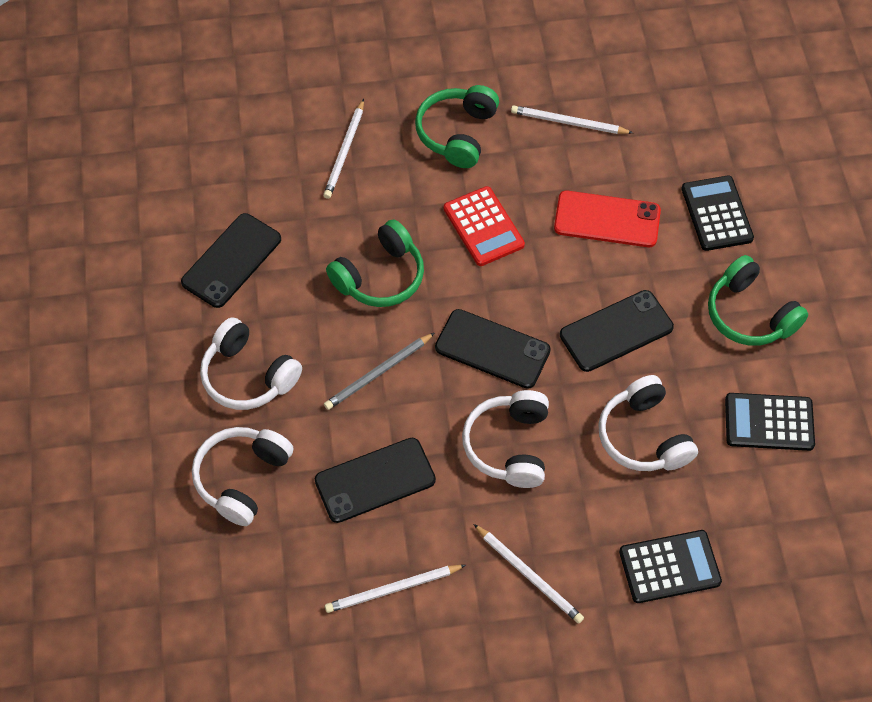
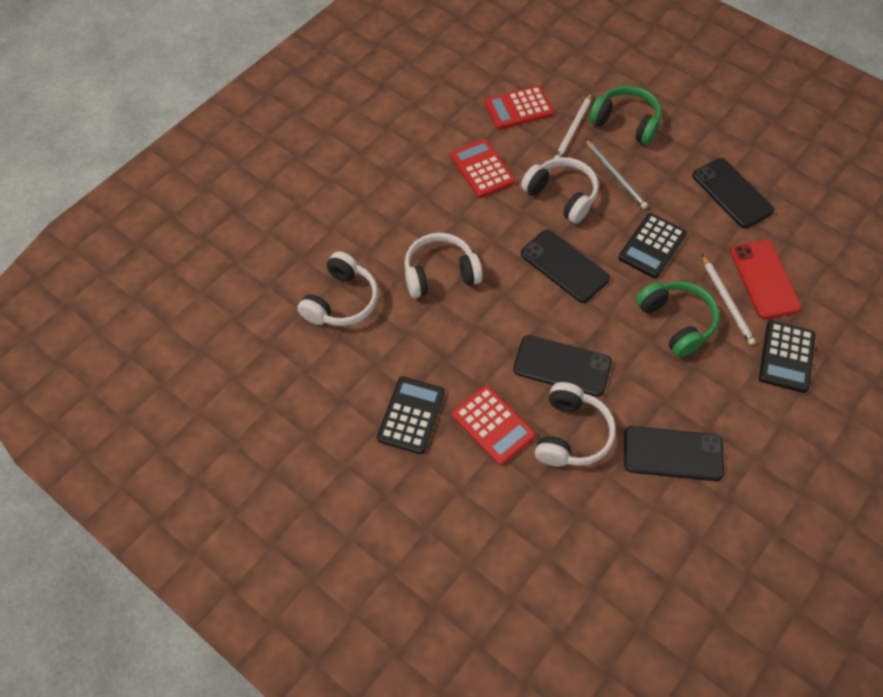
green headphones: 3 -> 2
red calculator: 1 -> 3
white pencil: 4 -> 2

